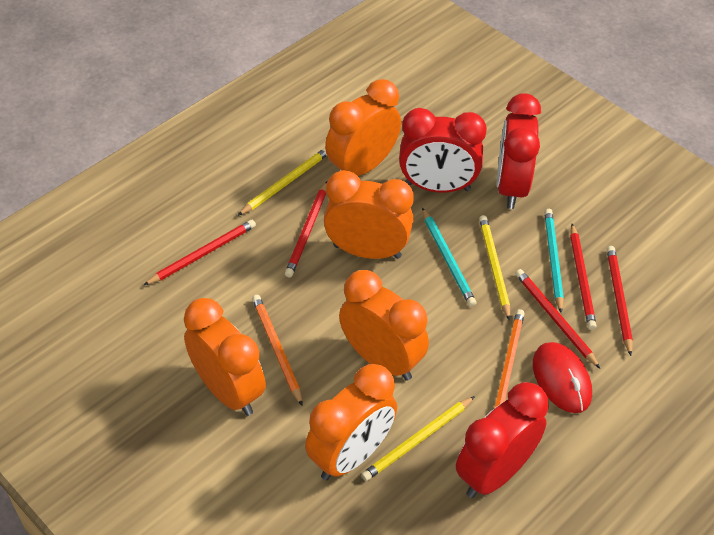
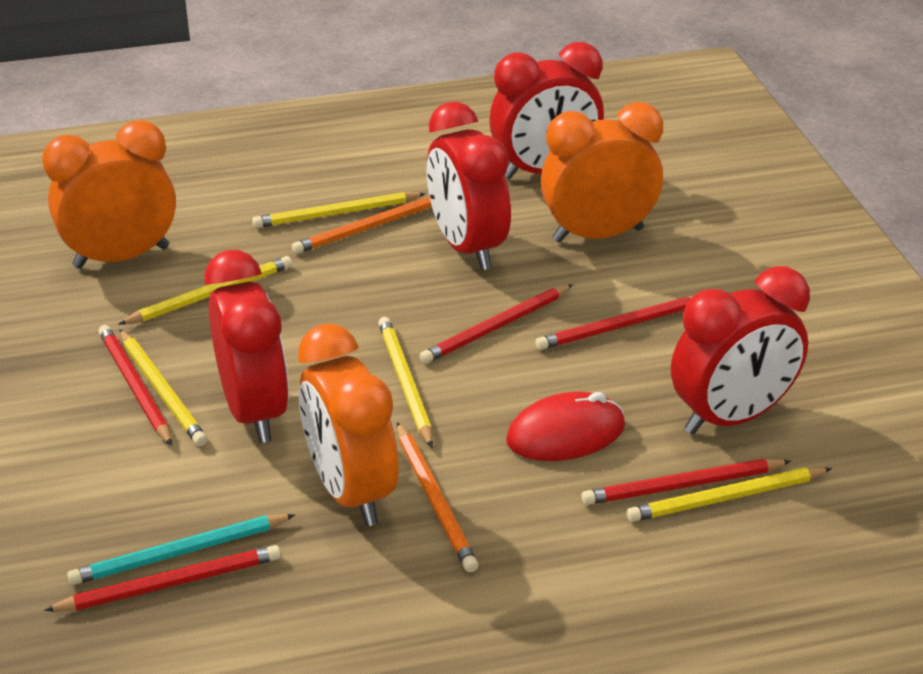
orange clock: 5 -> 3
red clock: 3 -> 4
turquoise pencil: 2 -> 1
yellow pencil: 3 -> 5

